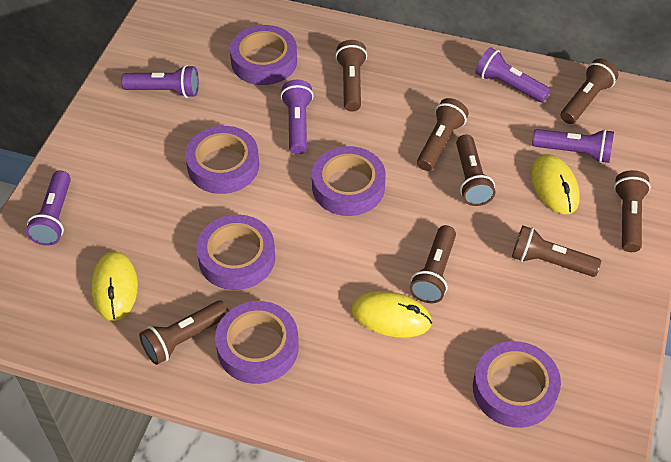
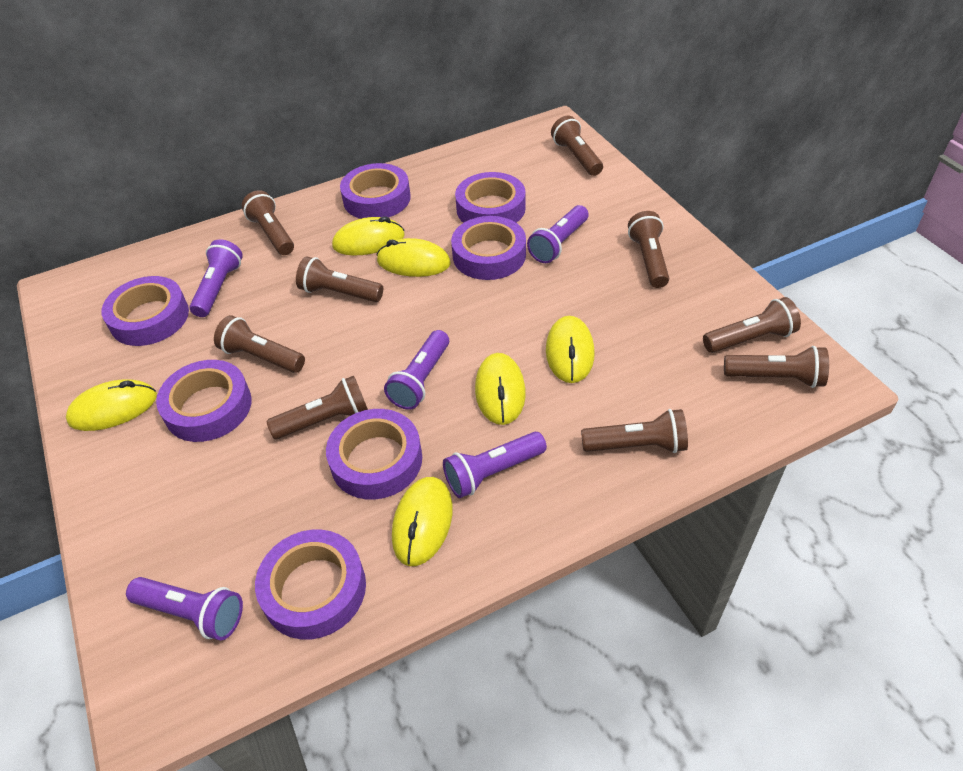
brown flashlight: 8 -> 9
purple tape: 6 -> 7
yellow mouse: 3 -> 6

